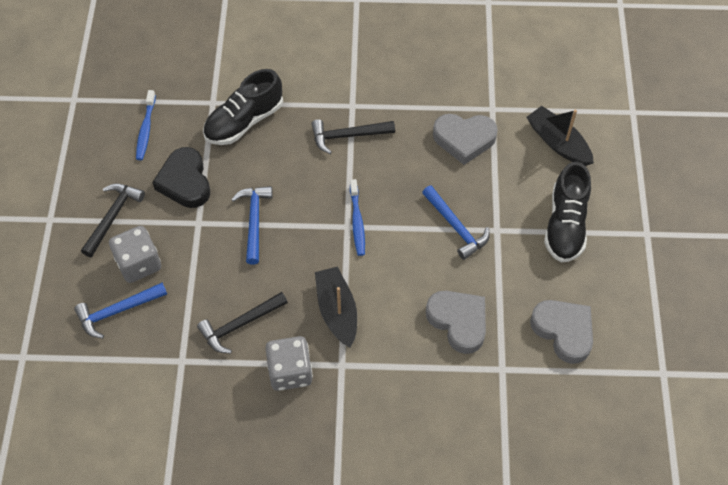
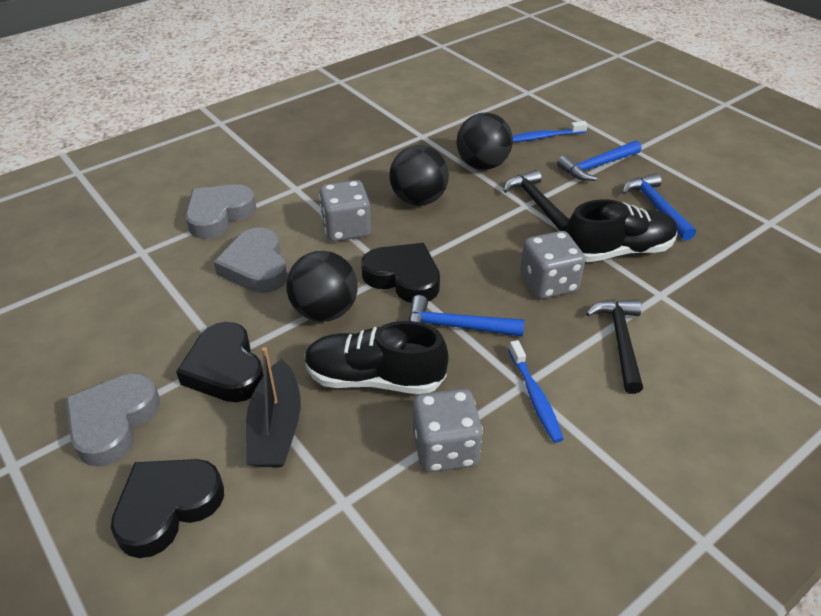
black ball: 0 -> 3
black boat: 2 -> 1
black hammer: 3 -> 2
black heart: 1 -> 3
grey dice: 2 -> 3

